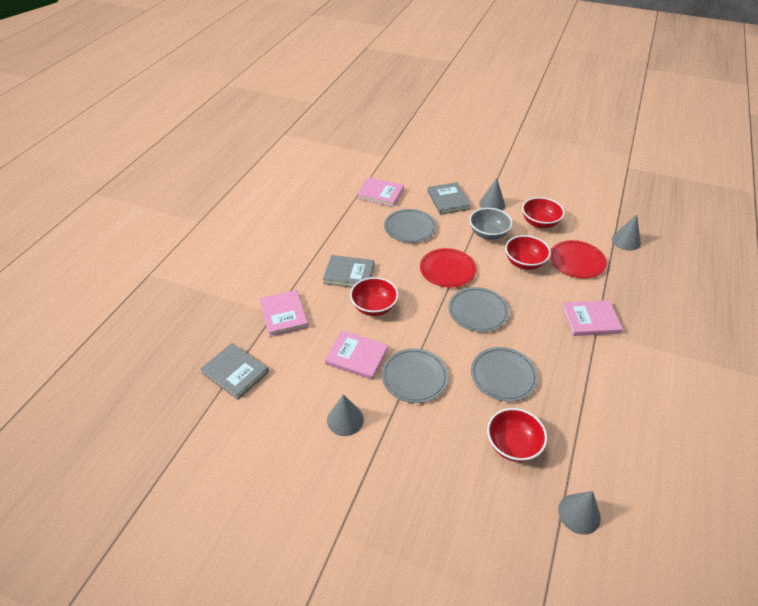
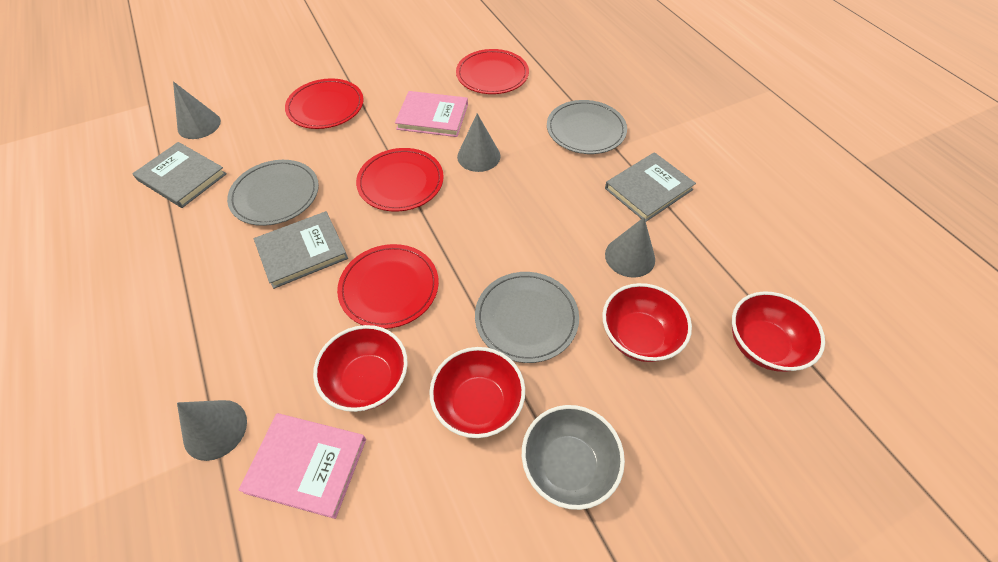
grey plate: 4 -> 3
pink book: 4 -> 2
red plate: 2 -> 4

